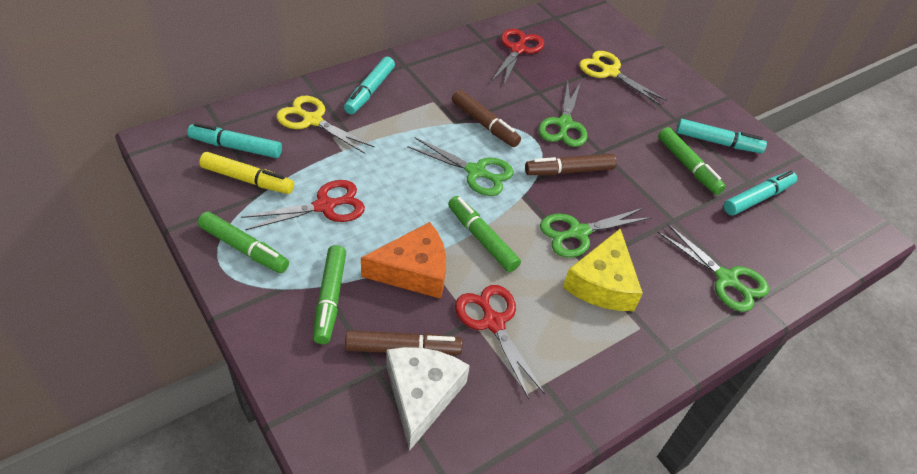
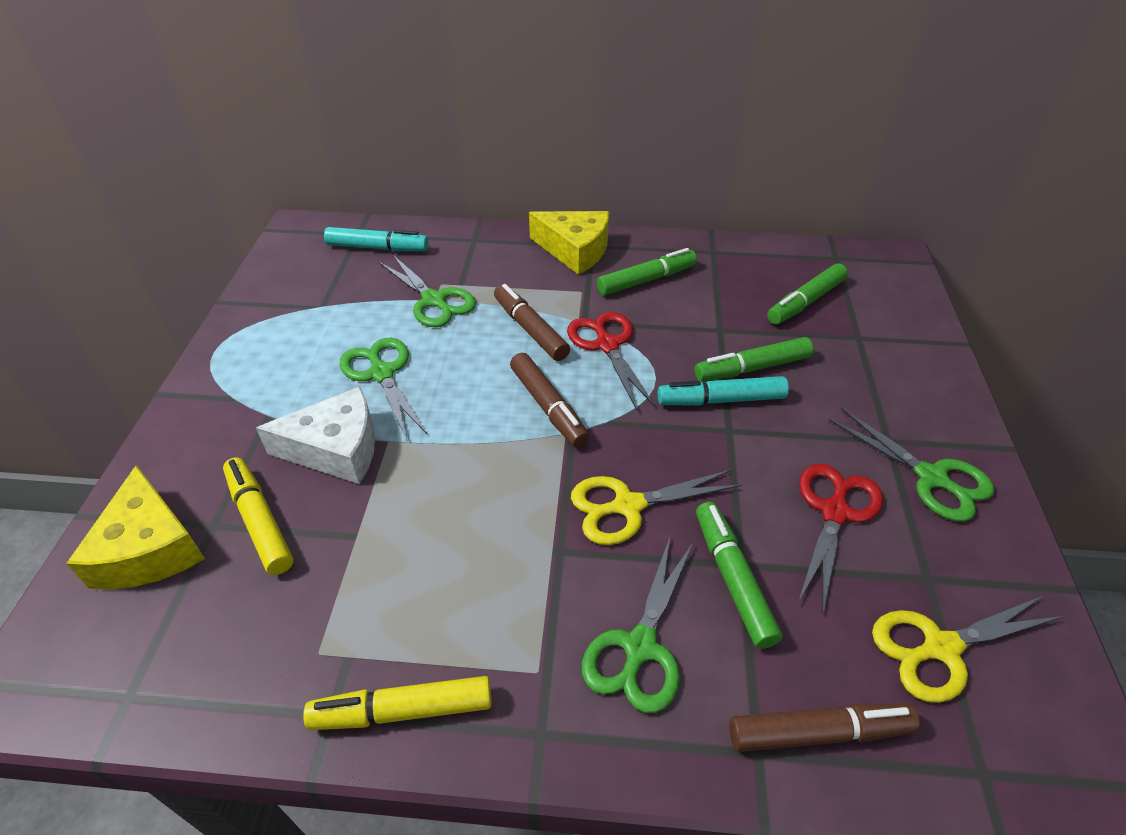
orange cheese: 1 -> 0
red scissors: 3 -> 2
turquoise marker: 4 -> 2
yellow cheese: 1 -> 2
yellow marker: 1 -> 2

